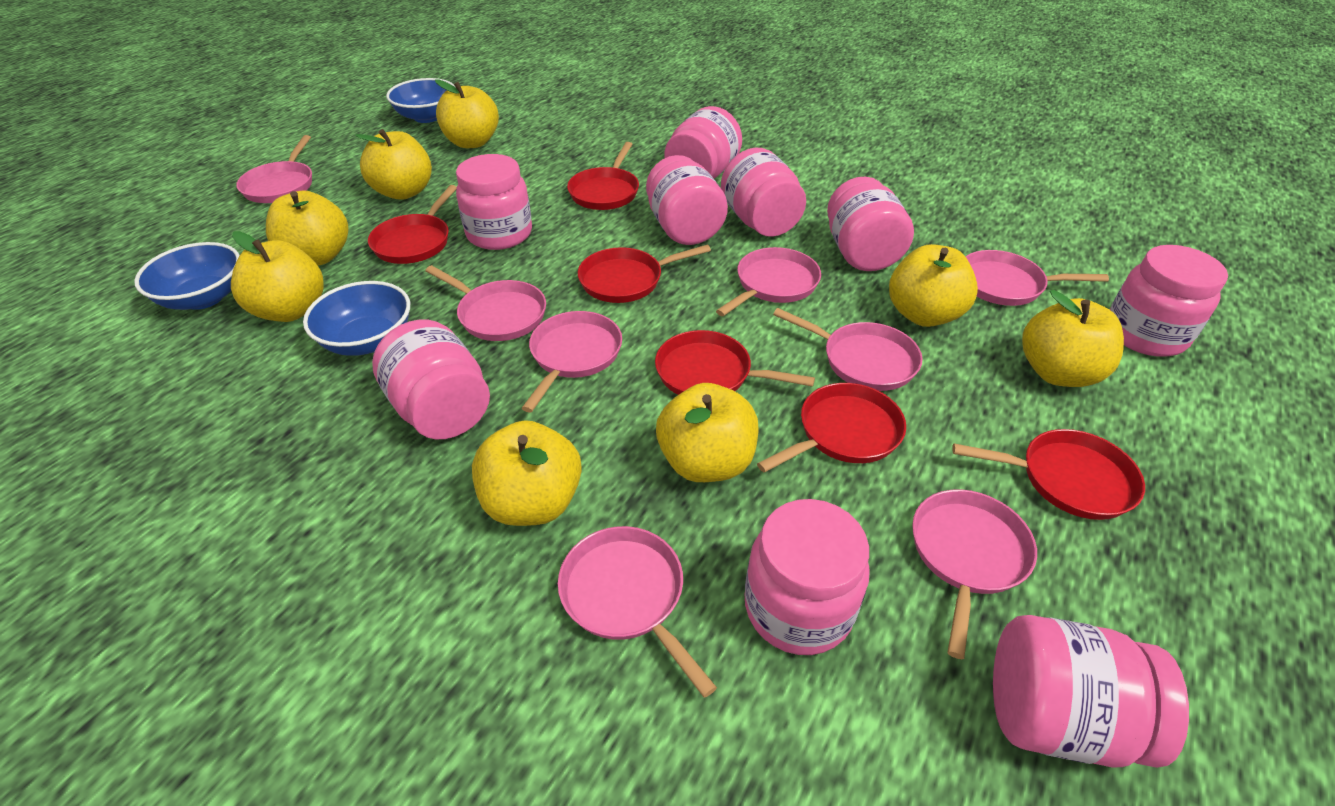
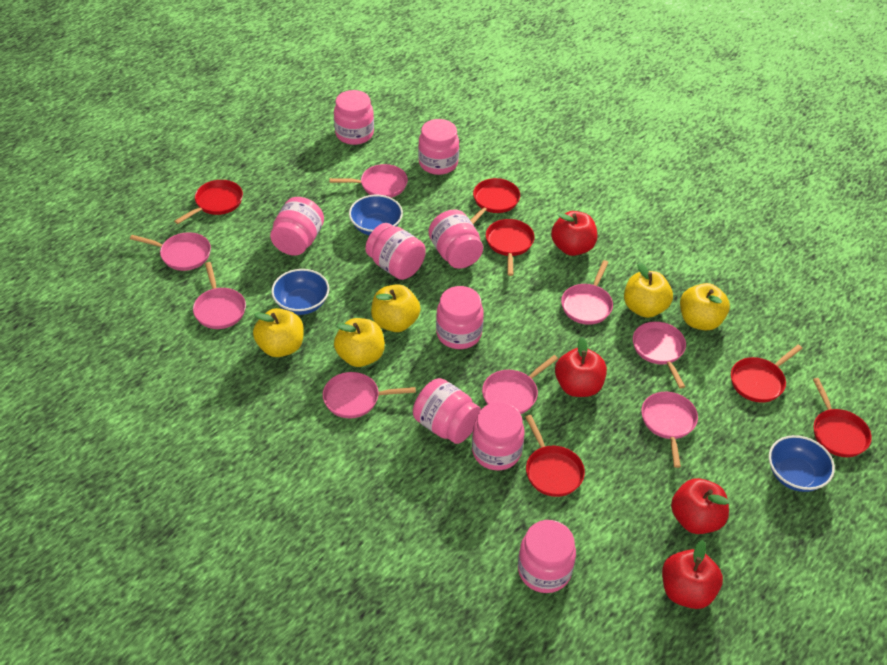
red apple: 0 -> 4
yellow apple: 8 -> 5

